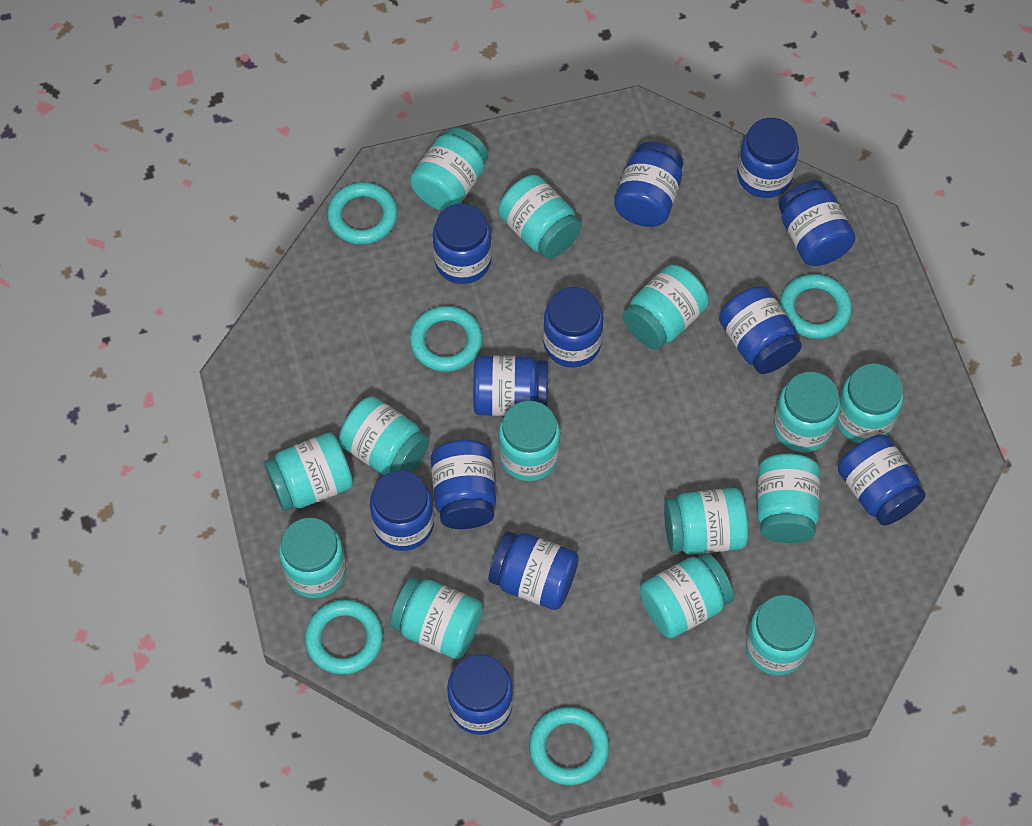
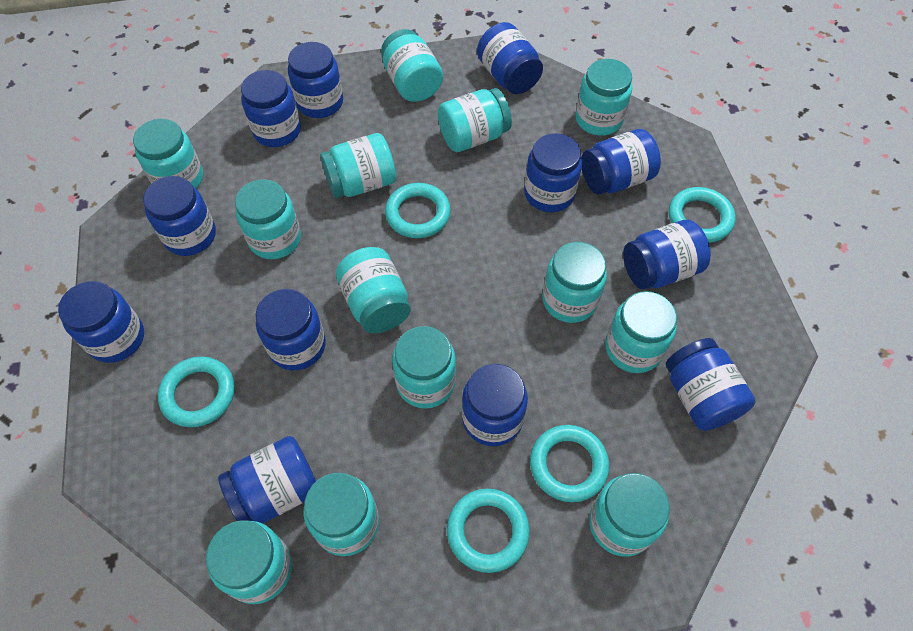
turquoise jar: 14 -> 13

